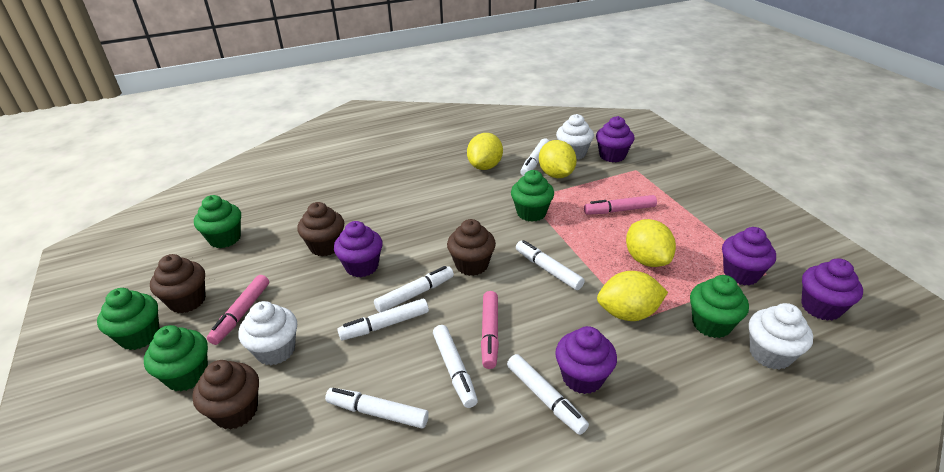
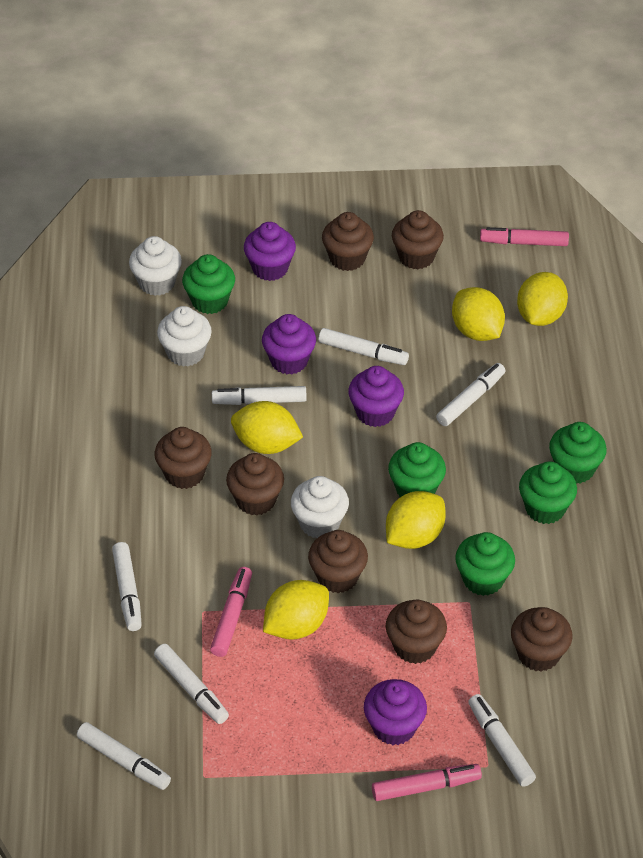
brown cupcake: 4 -> 7
purple cupcake: 5 -> 4
yellow lemon: 4 -> 5

